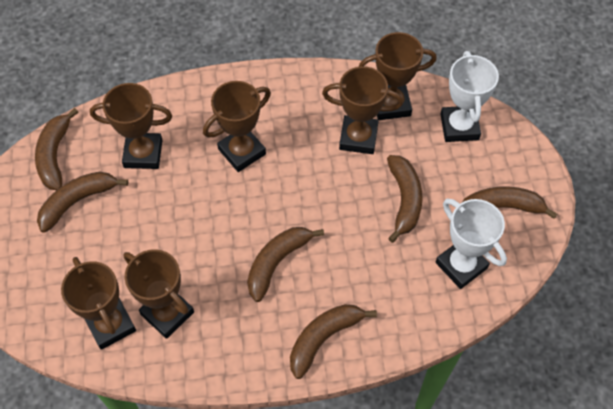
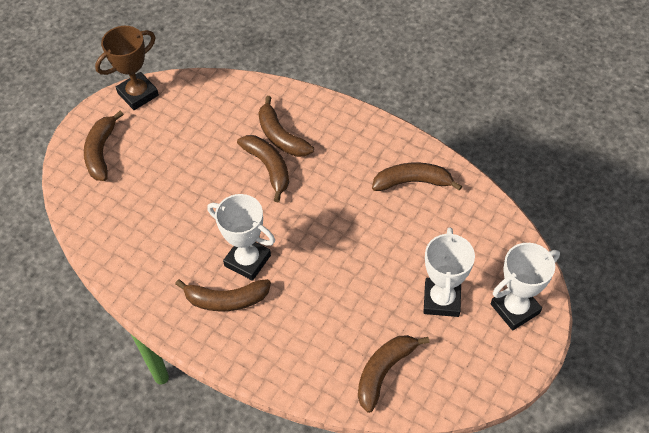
brown trophy: 6 -> 1
white trophy: 2 -> 3

